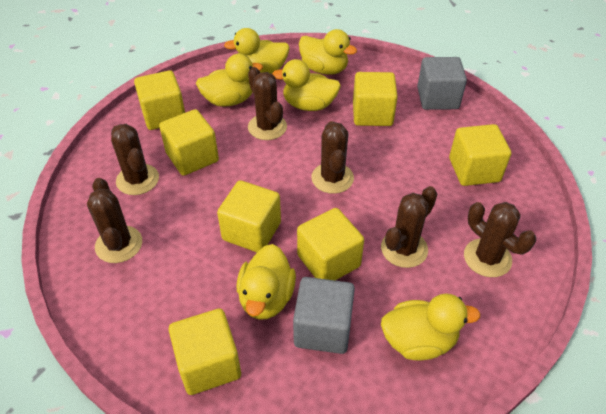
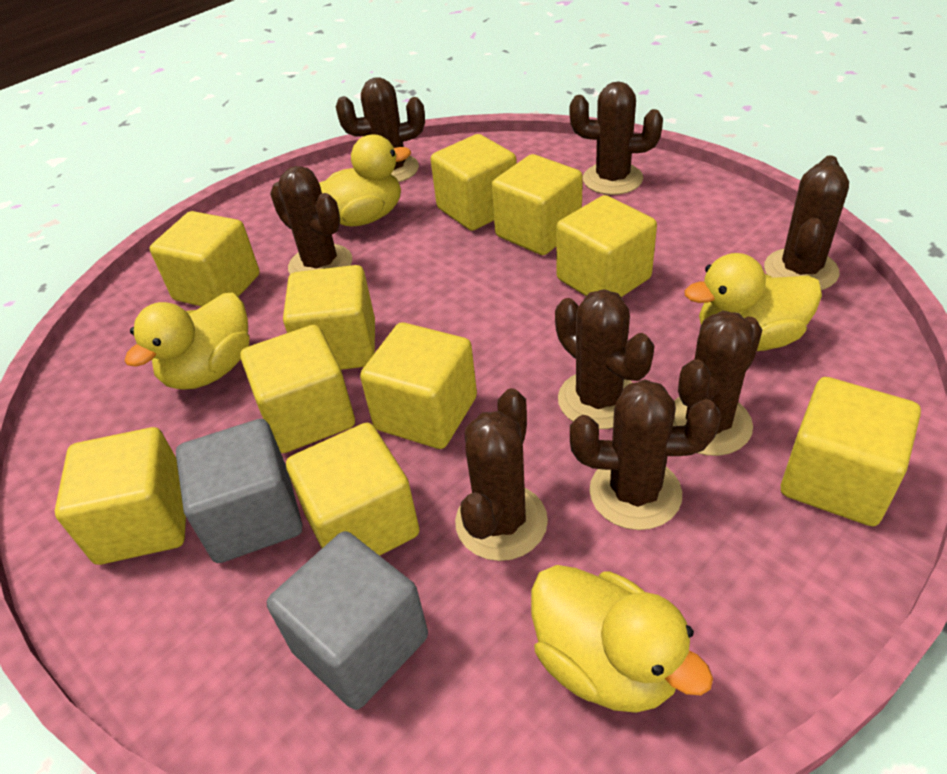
brown cactus: 6 -> 8
yellow cube: 7 -> 10
yellow duck: 6 -> 4

